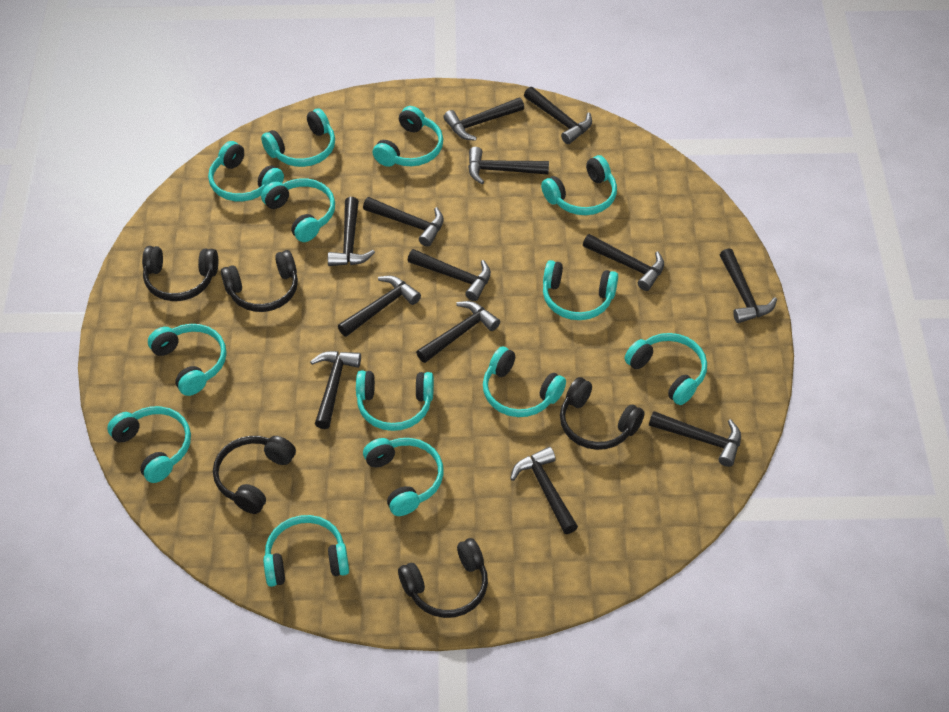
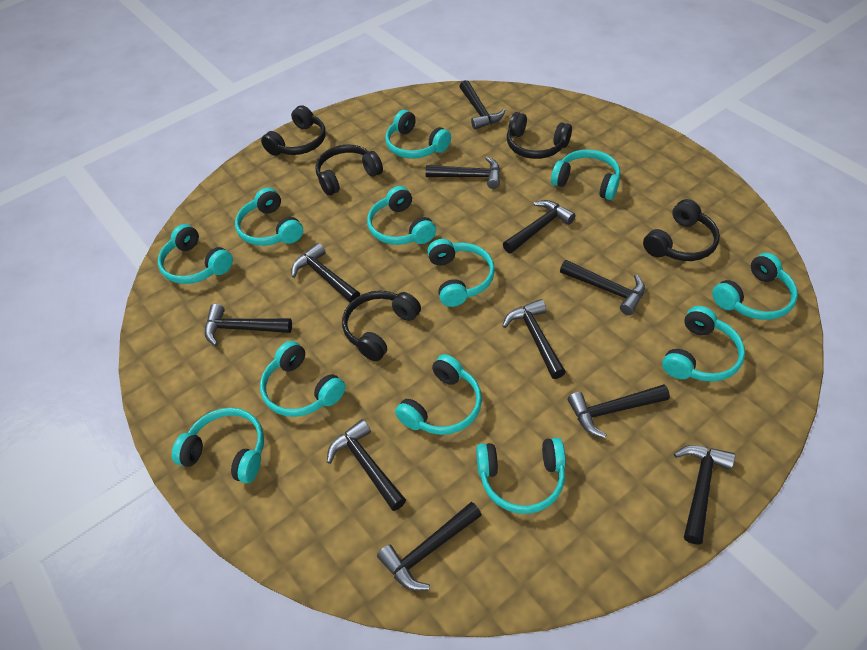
black hammer: 13 -> 11
turquoise headphones: 13 -> 12

